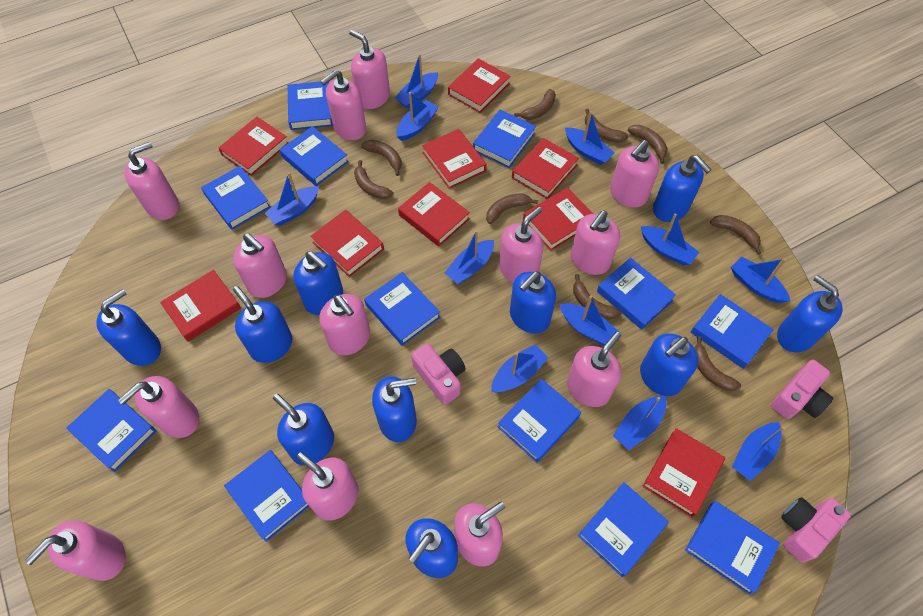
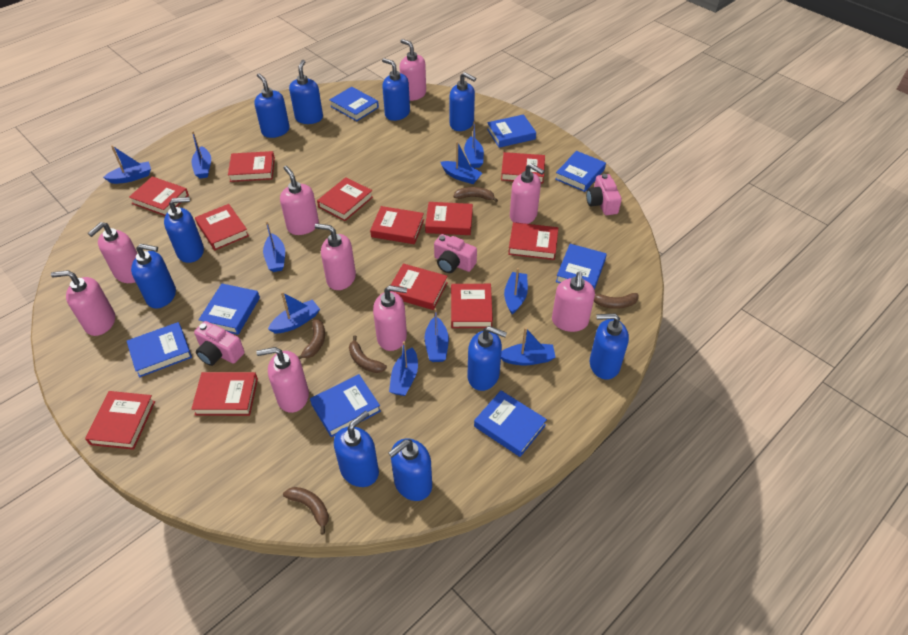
blue boat: 11 -> 10
blue book: 12 -> 8
brown banana: 9 -> 5
pink soap dispenser: 13 -> 9
red book: 9 -> 12

